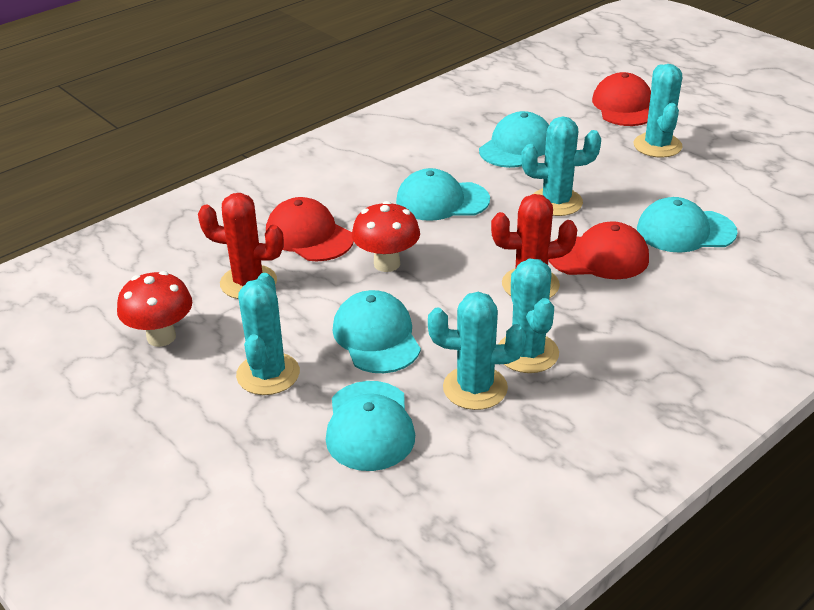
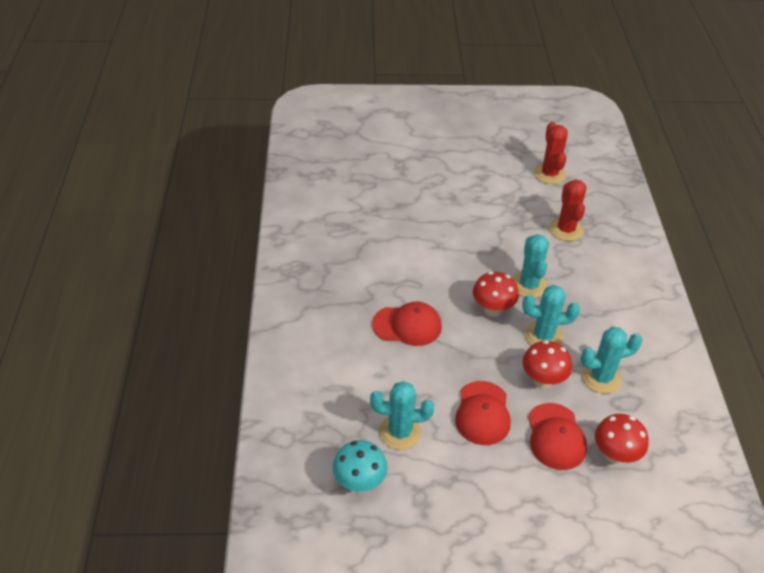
red mushroom: 2 -> 3
turquoise cactus: 5 -> 4
turquoise cap: 5 -> 0
turquoise mushroom: 0 -> 1

